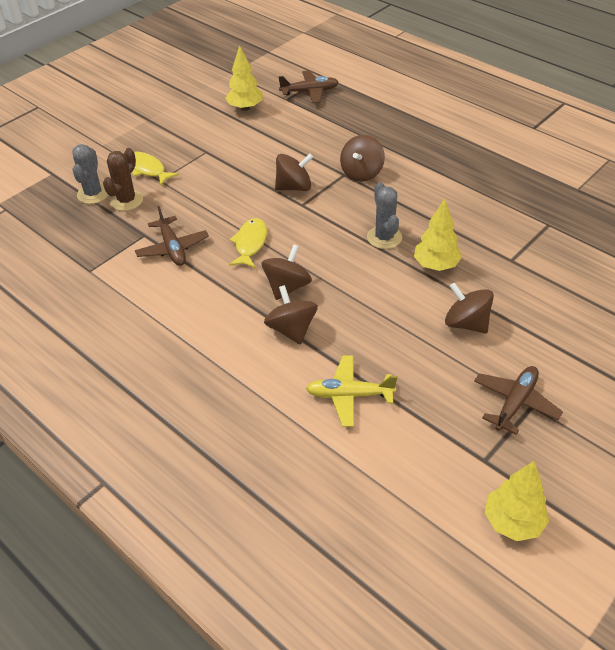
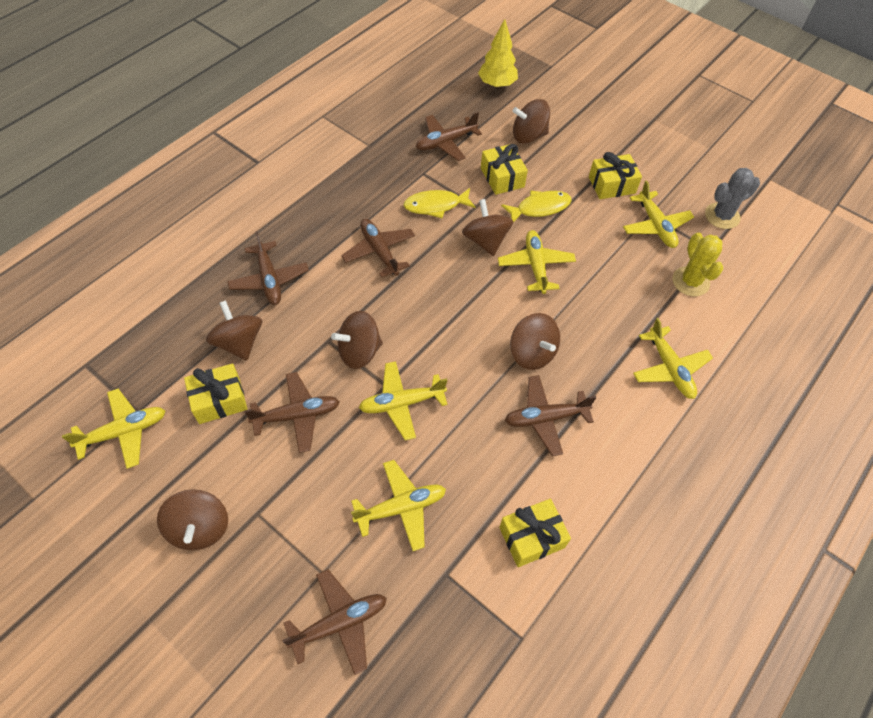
brown cactus: 1 -> 0
brown plane: 3 -> 6
brown spinning top: 5 -> 6
grey cactus: 2 -> 1
yellow cactus: 0 -> 1
yellow gift: 0 -> 4
yellow plane: 1 -> 6
yellow tree: 3 -> 1

